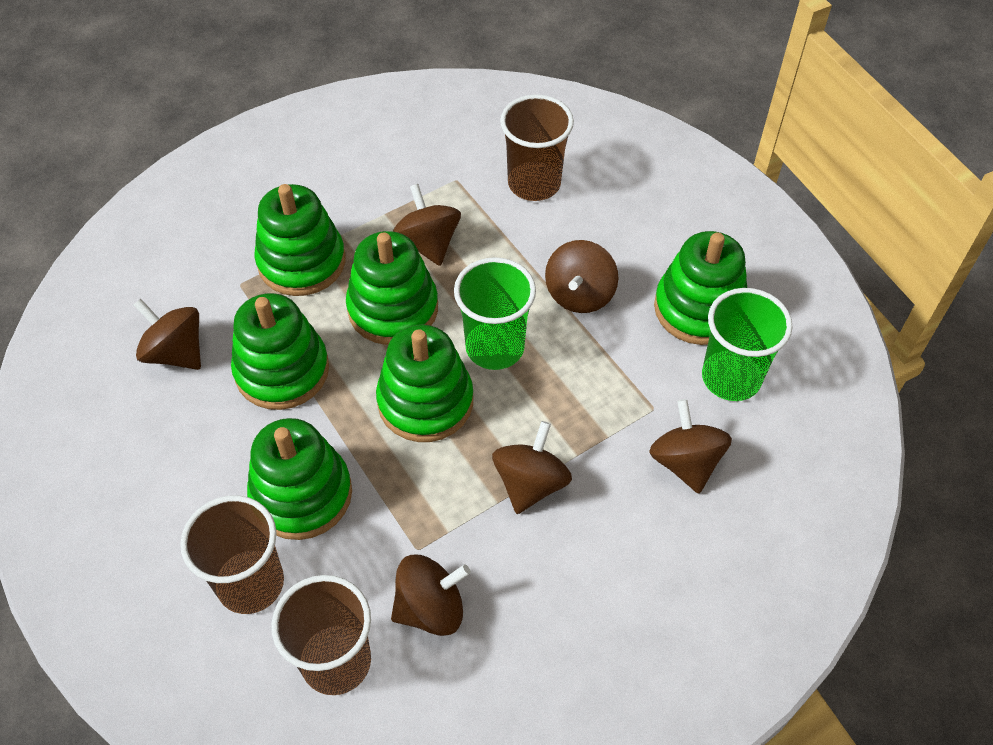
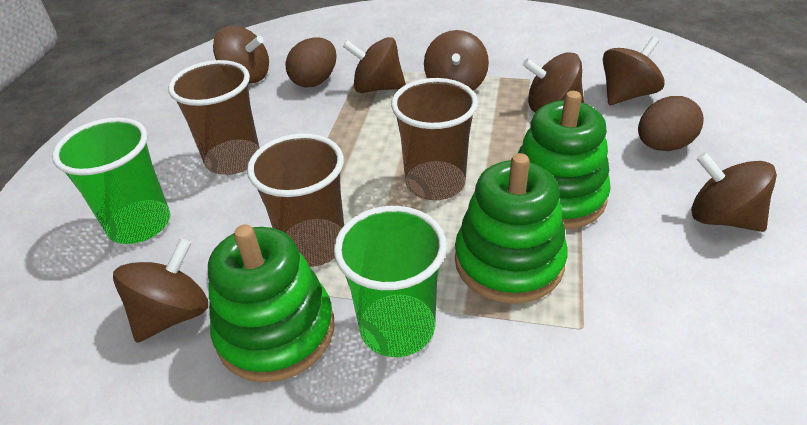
brown egg: 0 -> 2
brown spinning top: 6 -> 7
green stacking toy: 6 -> 3

